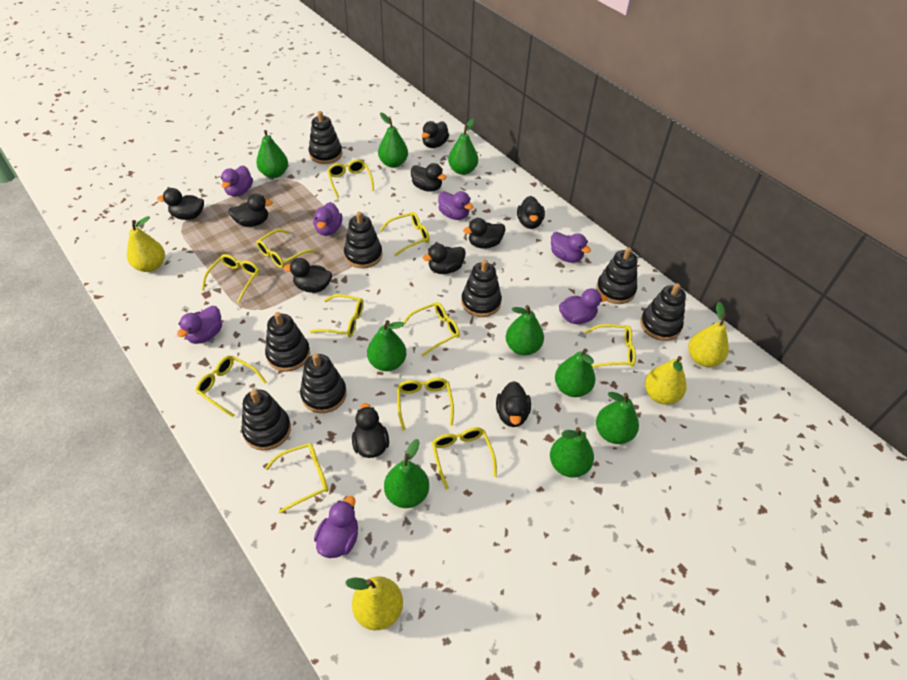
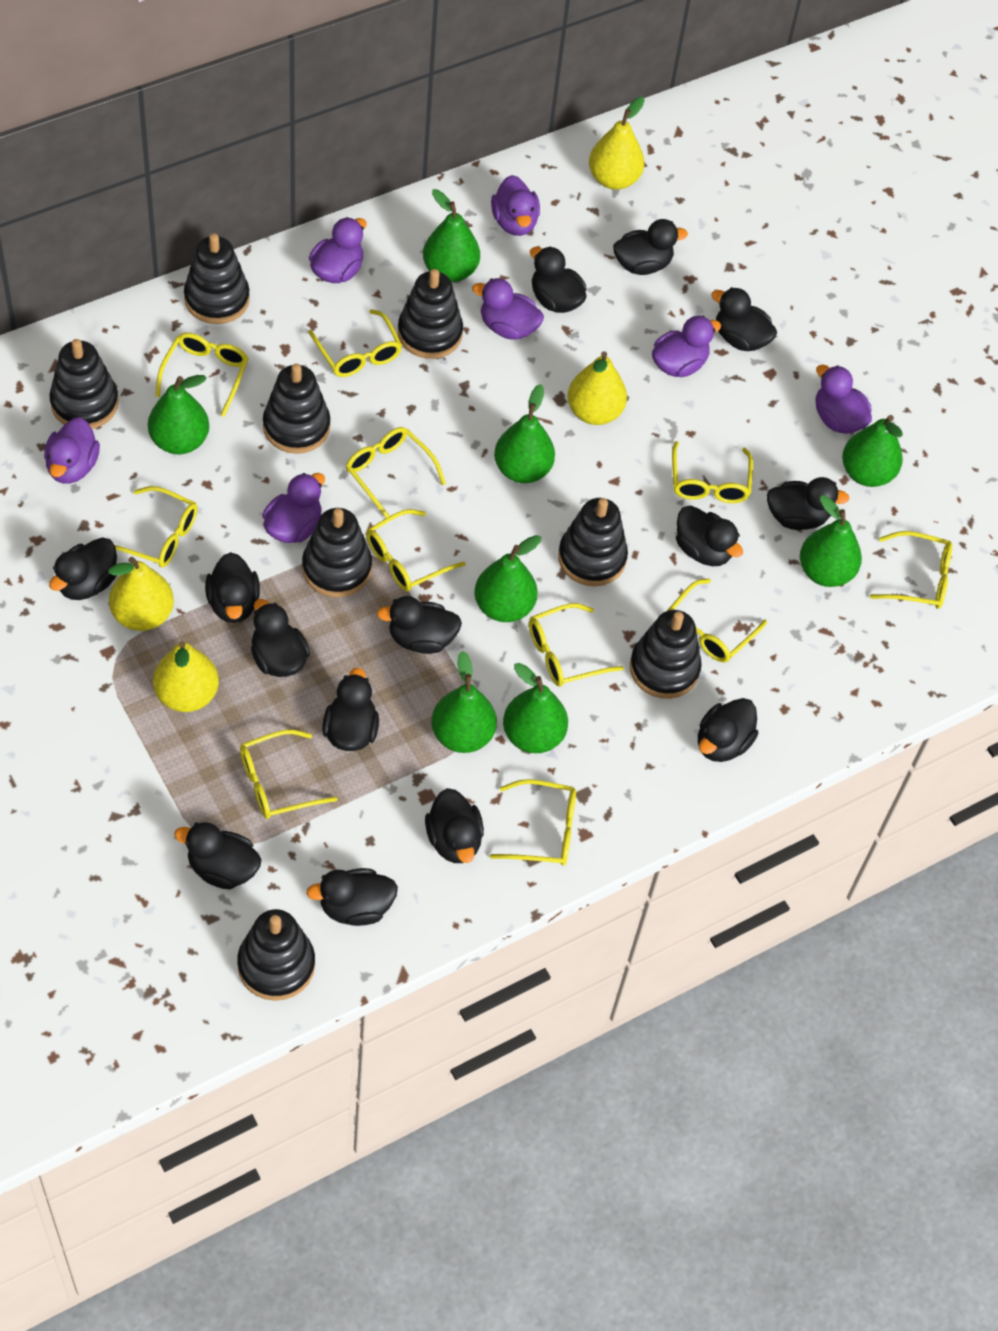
black duck: 10 -> 14
green pear: 9 -> 8

